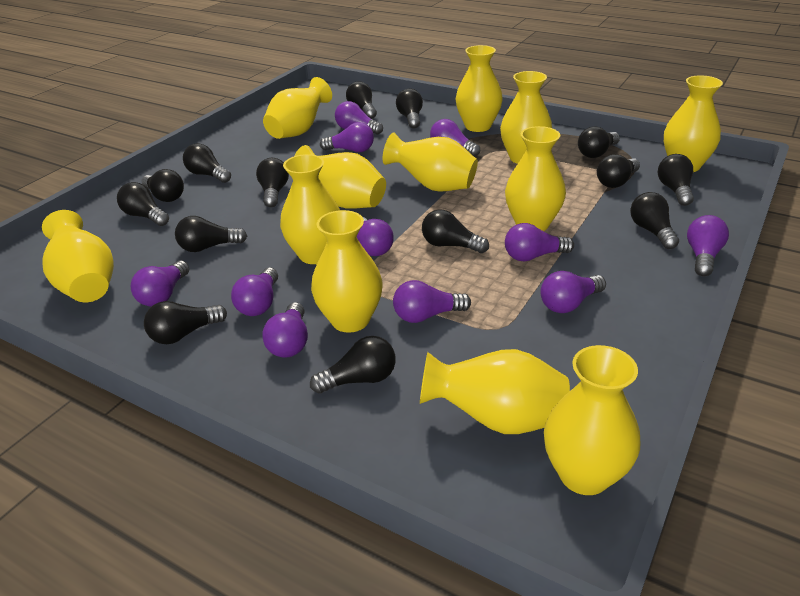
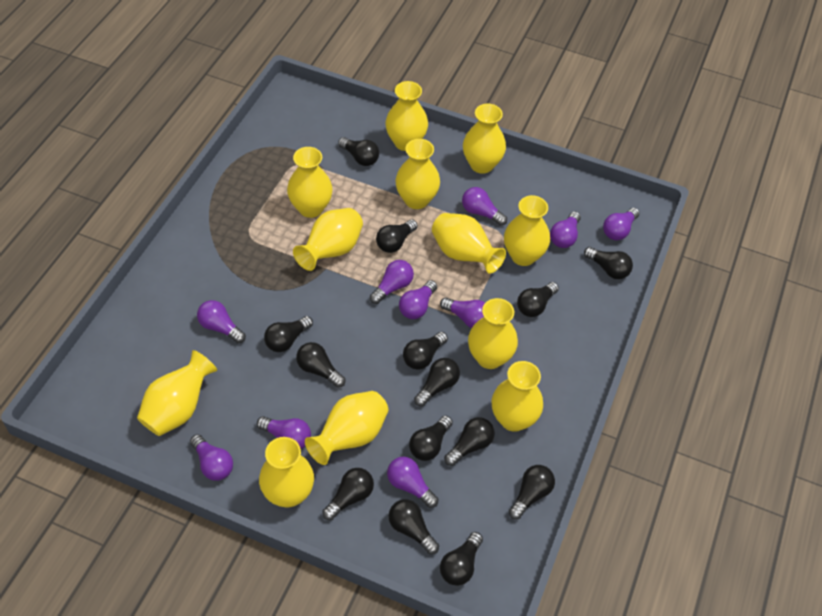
purple light bulb: 11 -> 10

